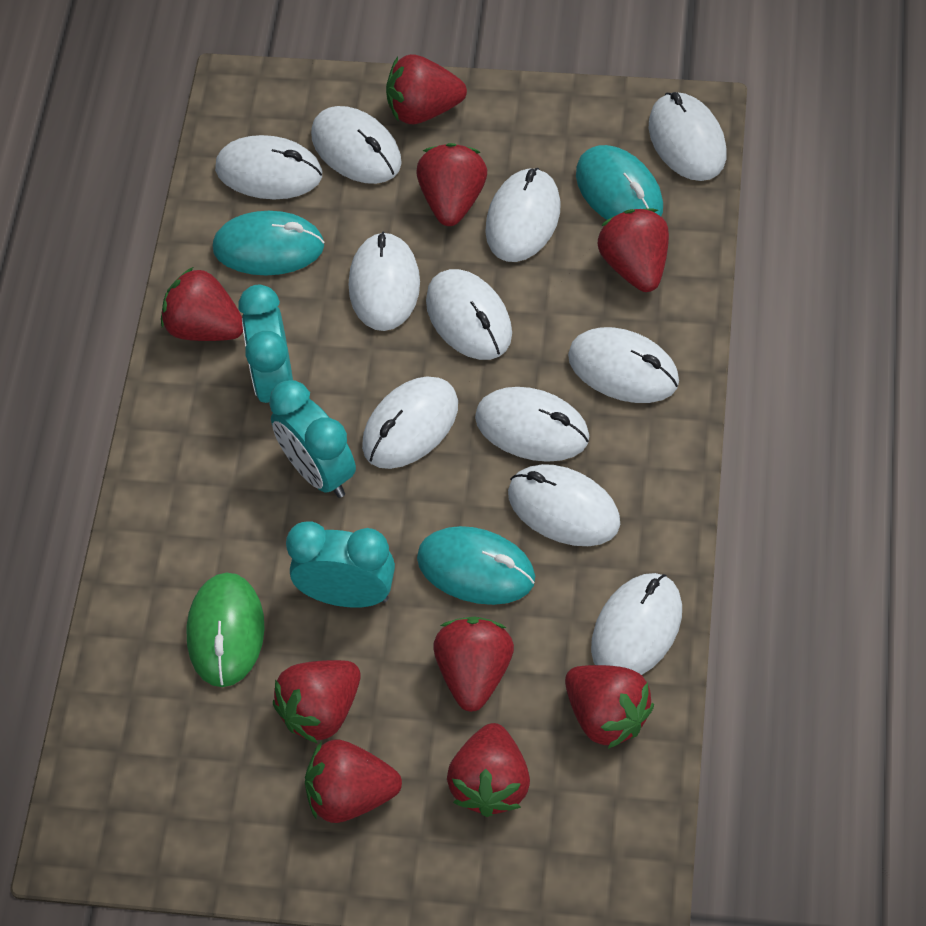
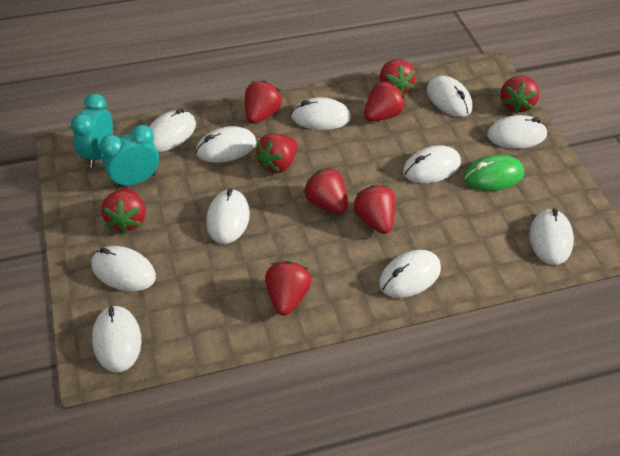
turquoise clock: 3 -> 2
turquoise mouse: 3 -> 0

